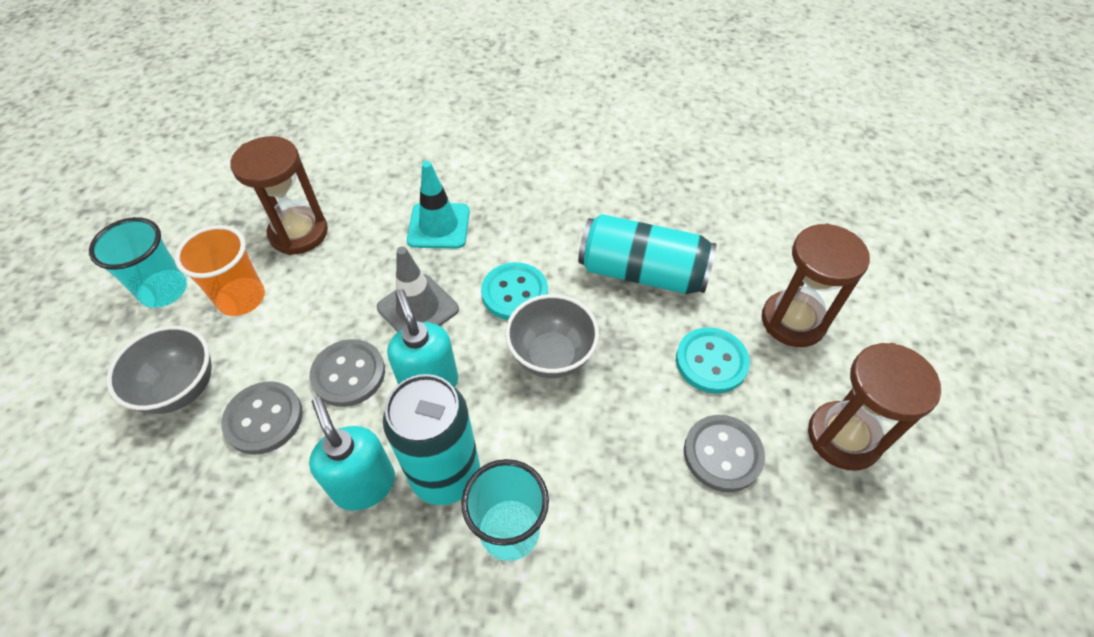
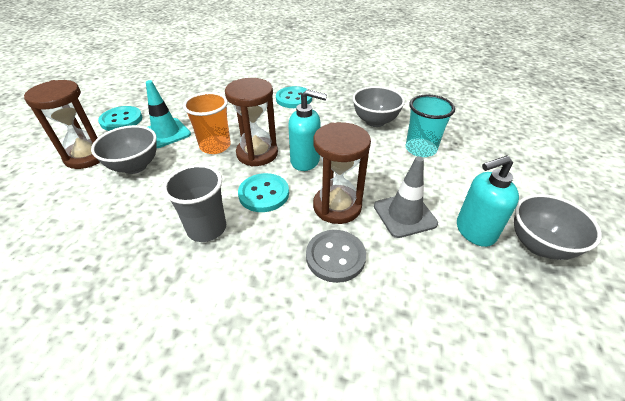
grey bowl: 2 -> 3
grey button: 3 -> 1
grey cup: 0 -> 1
turquoise button: 2 -> 3
turquoise can: 2 -> 0
turquoise cup: 2 -> 1

